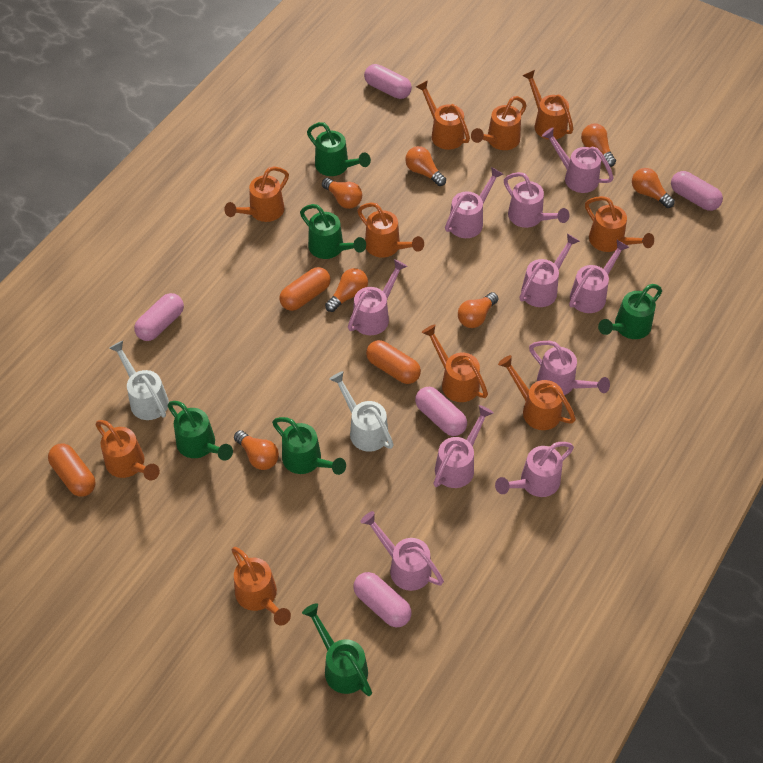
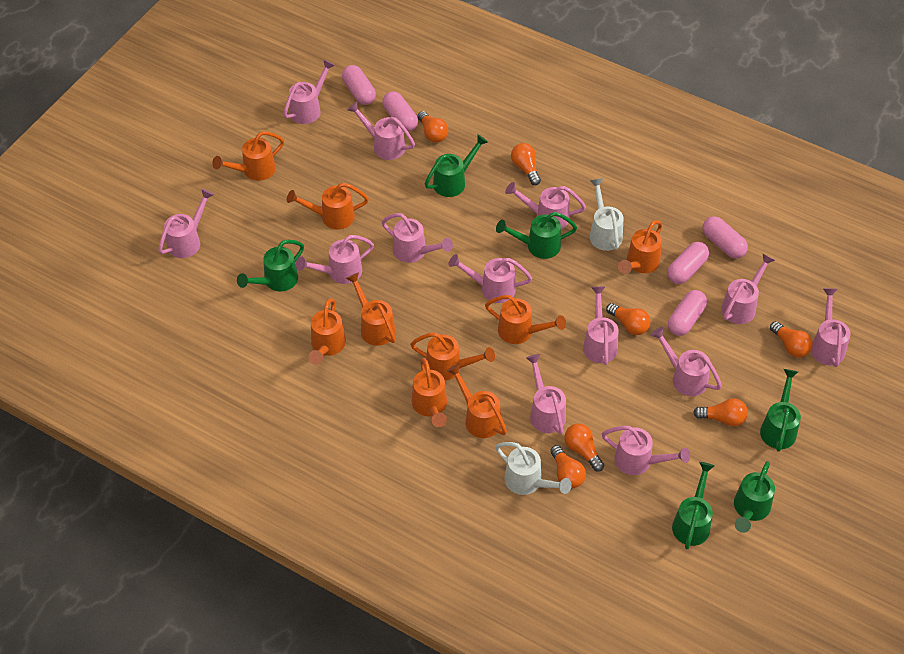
orange capsule: 3 -> 0
orange watering can: 10 -> 9
pink watering can: 10 -> 13

